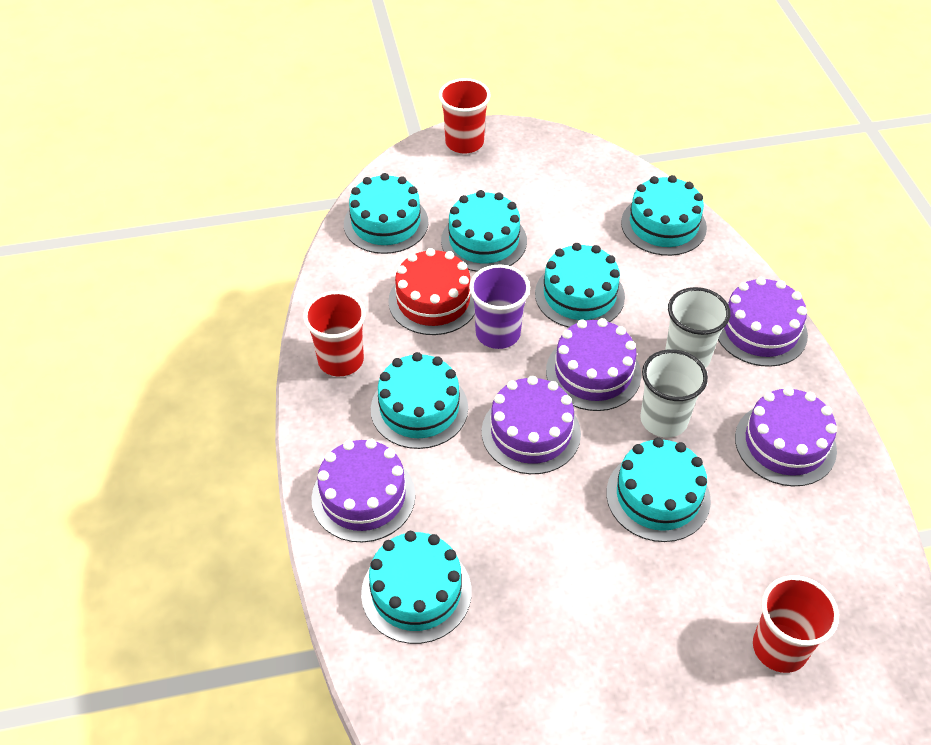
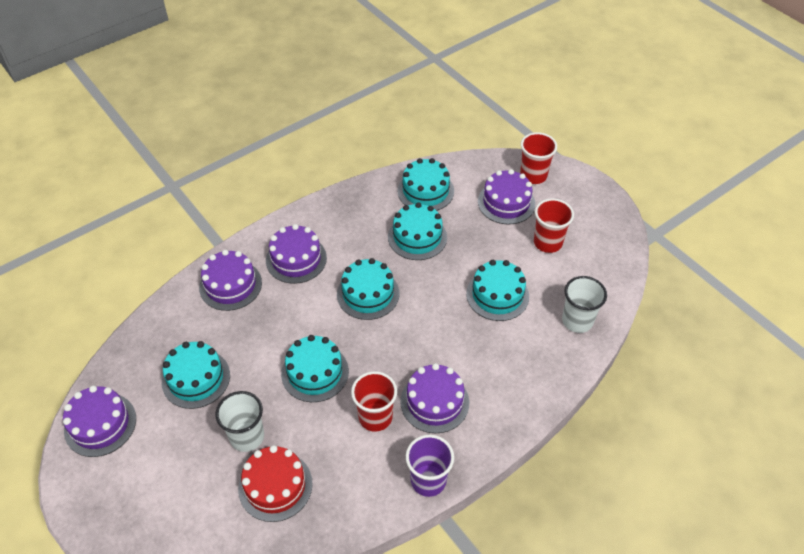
turquoise cake: 7 -> 6

